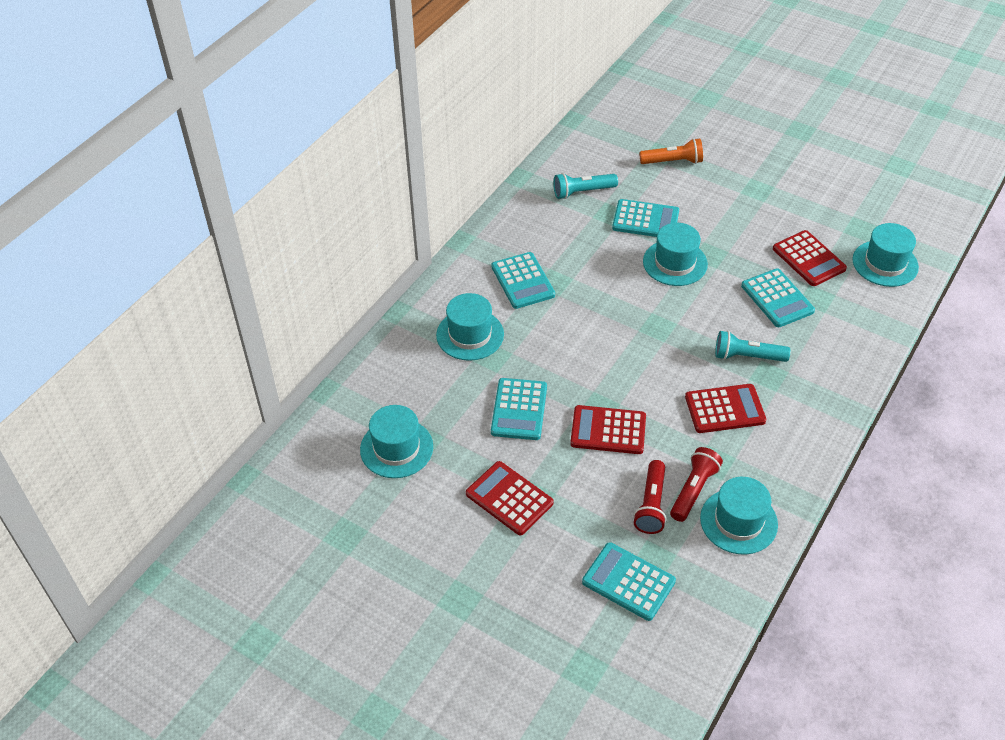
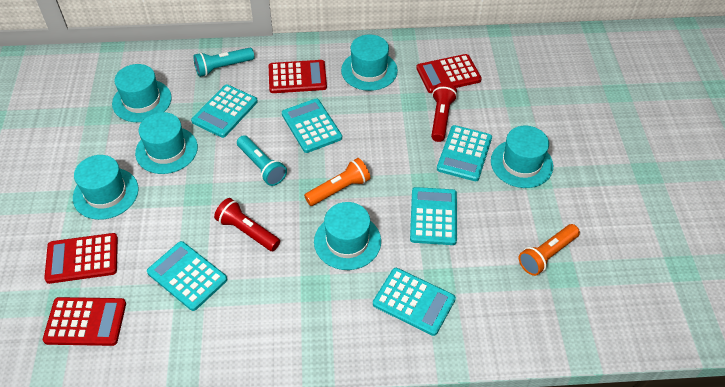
orange flashlight: 1 -> 2
turquoise calculator: 5 -> 6
turquoise hat: 5 -> 6

